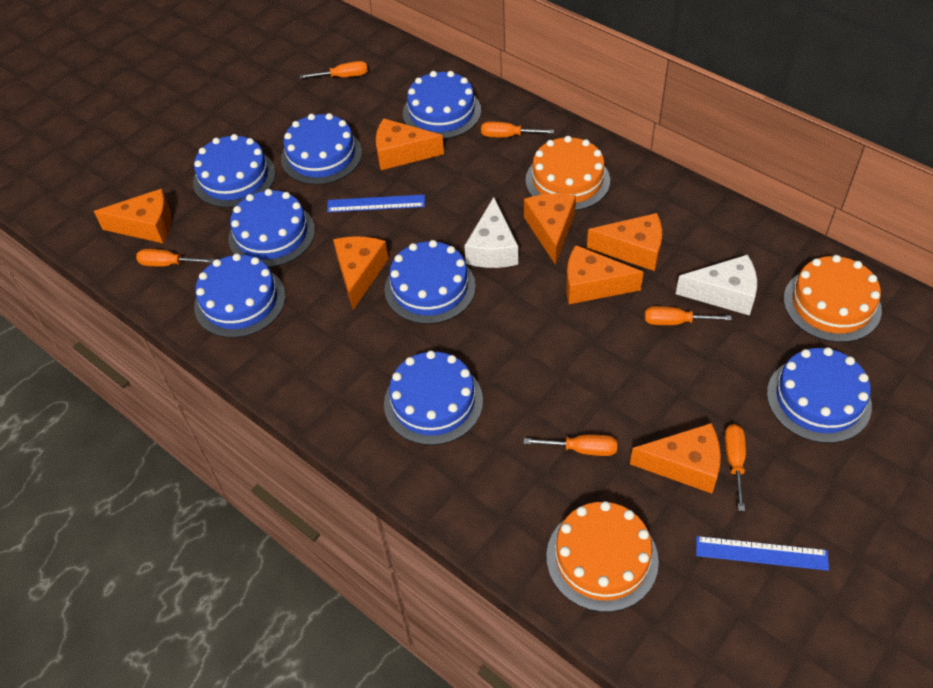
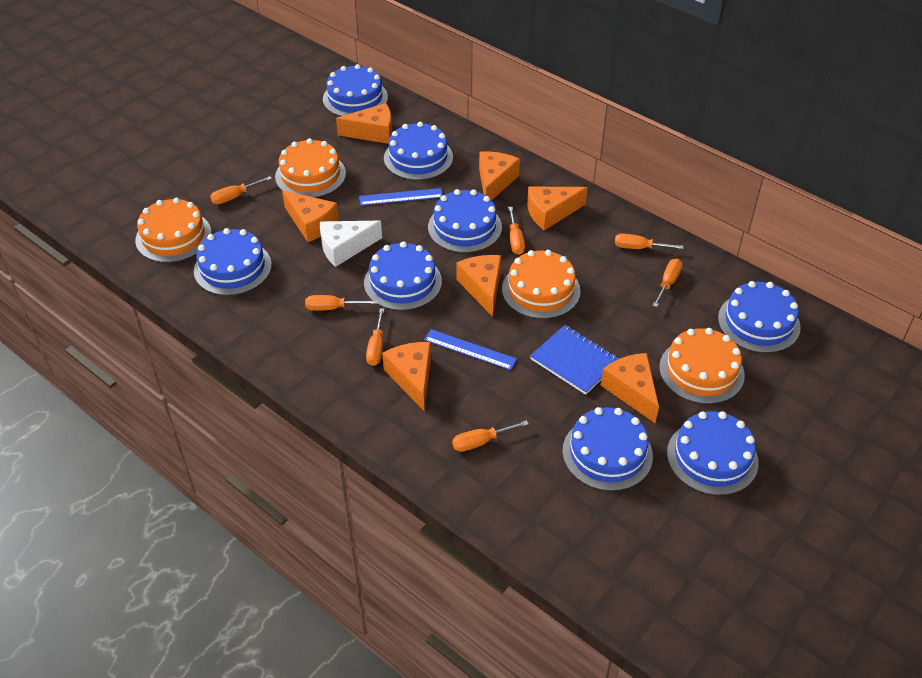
blue notebook: 0 -> 1
orange cake: 3 -> 4
orange screwdriver: 6 -> 7
white cheese: 2 -> 1

